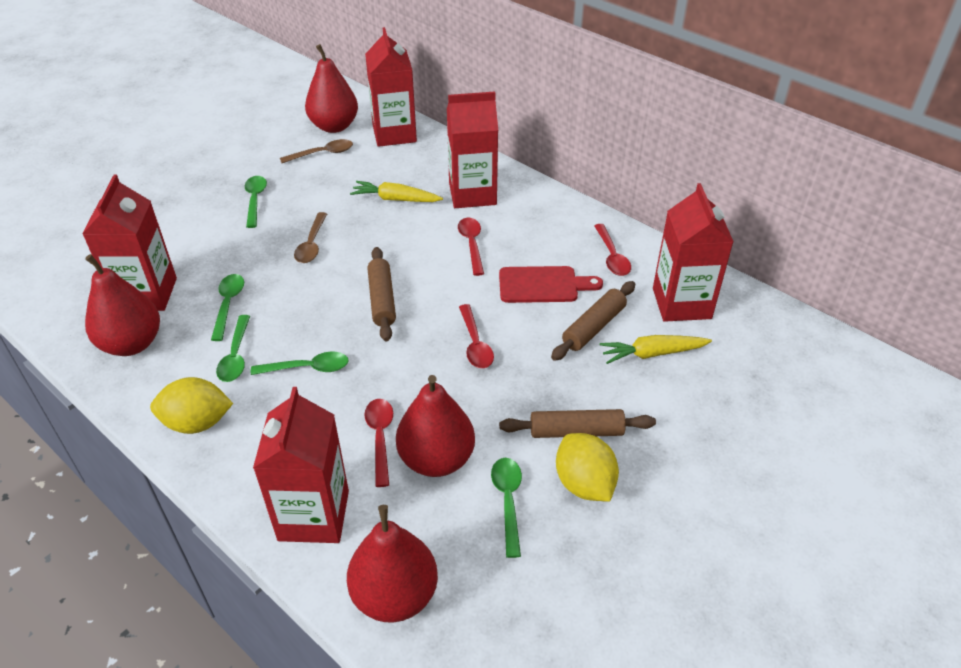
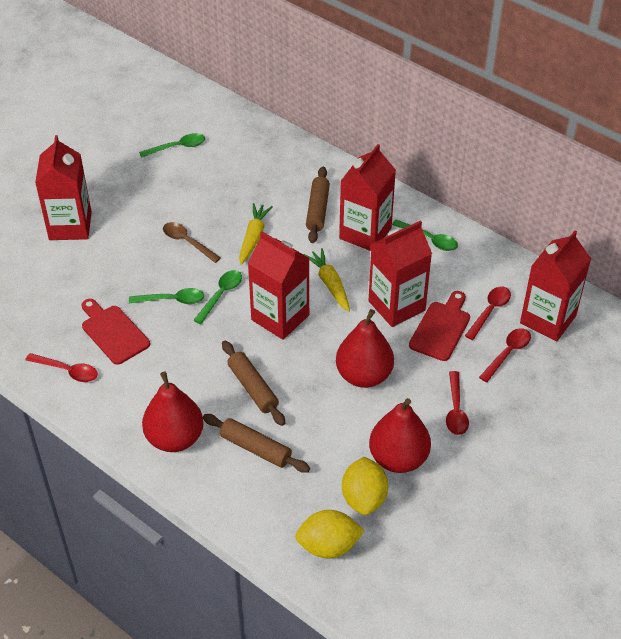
brown spoon: 2 -> 1
green spoon: 5 -> 4
red cutting board: 1 -> 2
red pear: 4 -> 3

